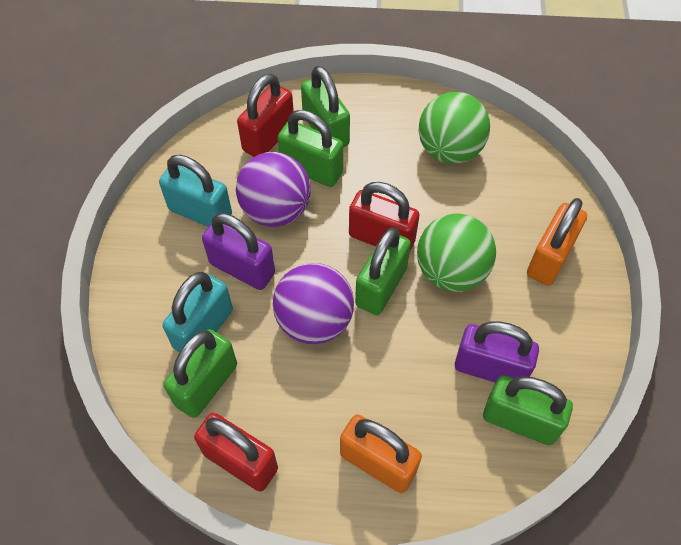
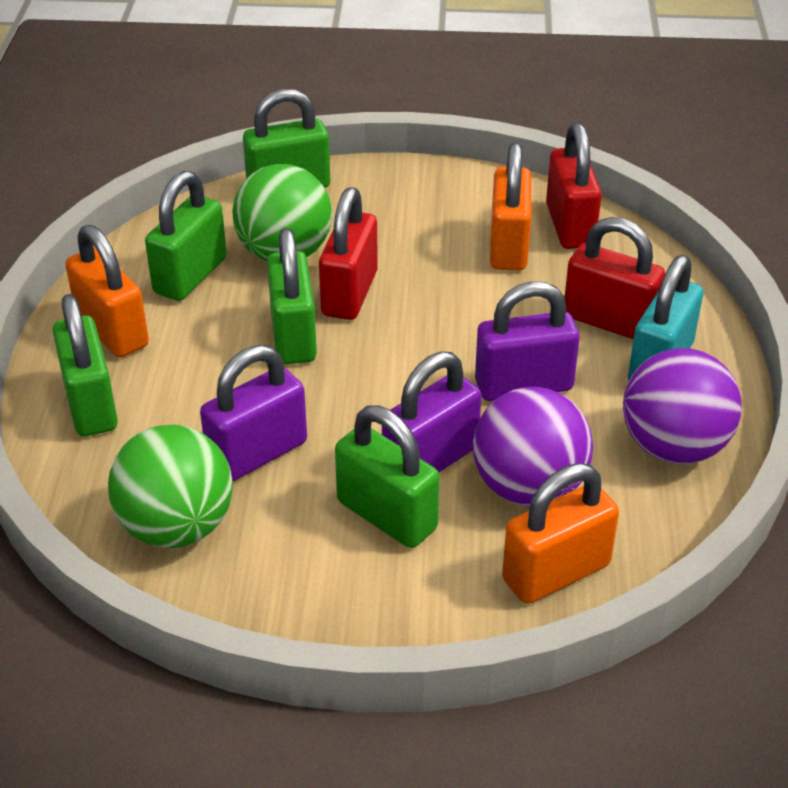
orange padlock: 2 -> 3
purple padlock: 2 -> 3
turquoise padlock: 2 -> 1

